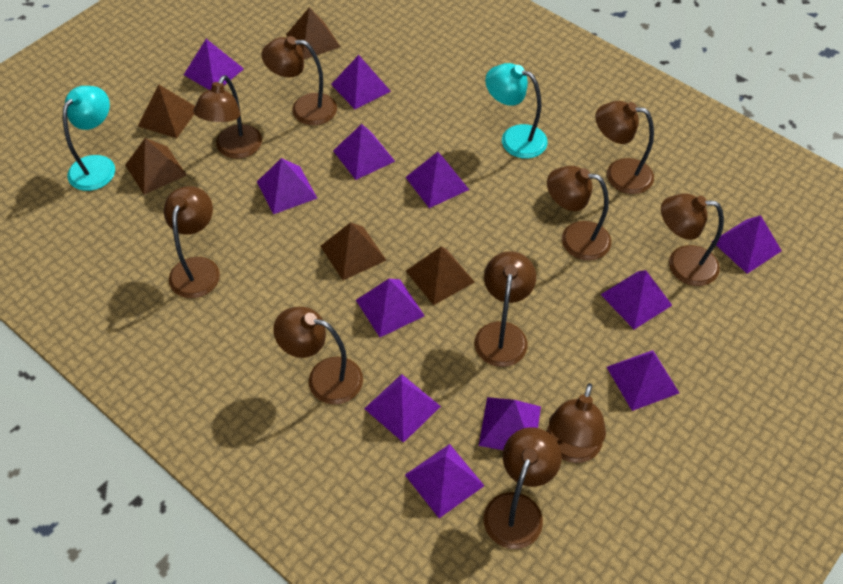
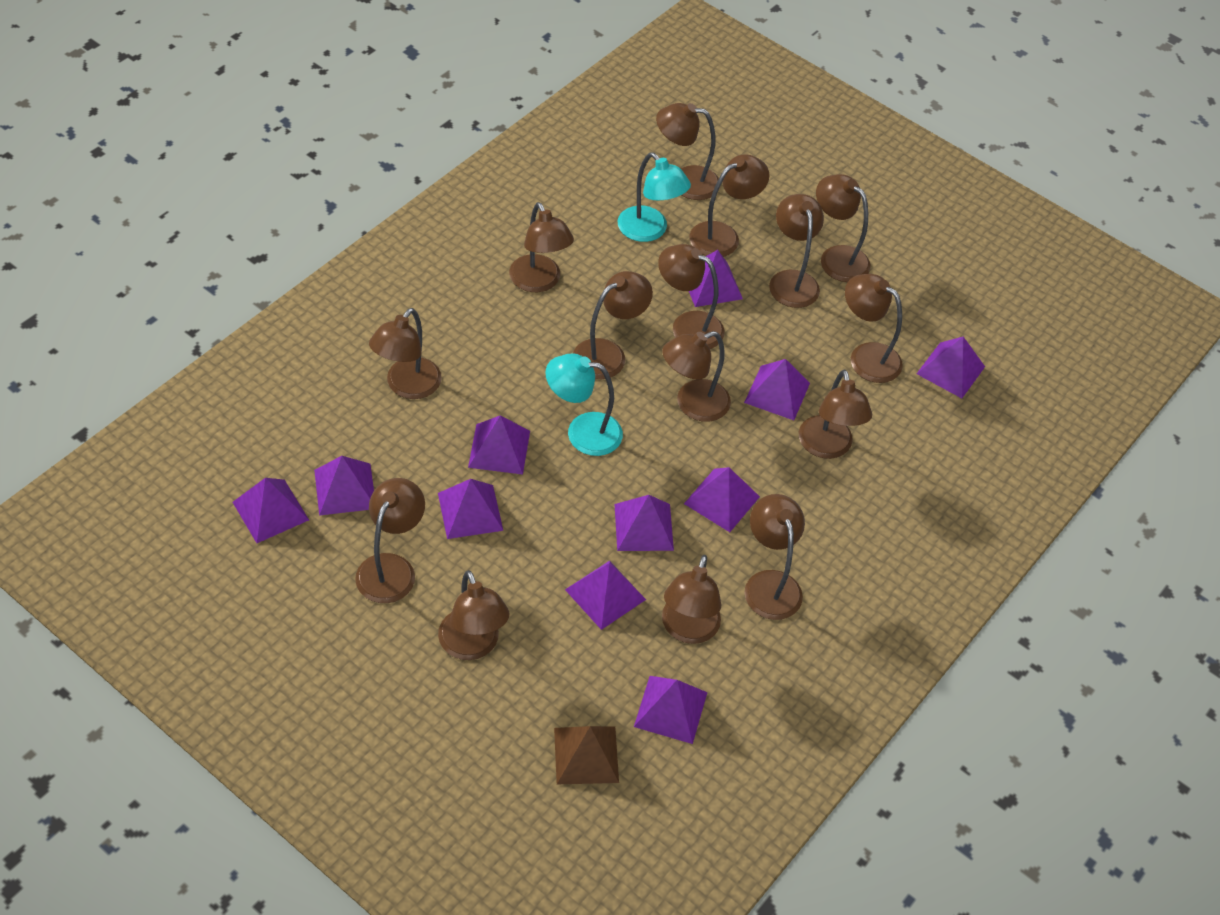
brown lamp: 10 -> 15
brown pyramid: 5 -> 1
purple pyramid: 12 -> 11

